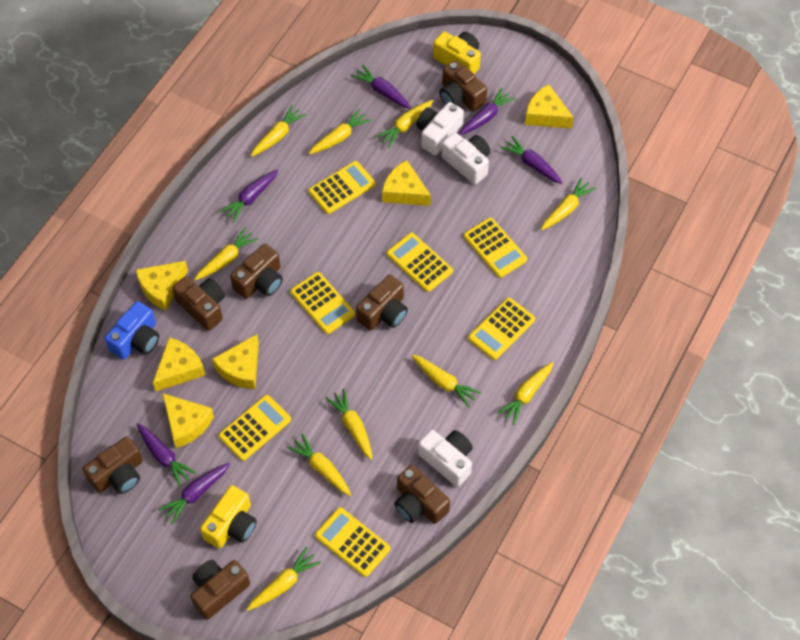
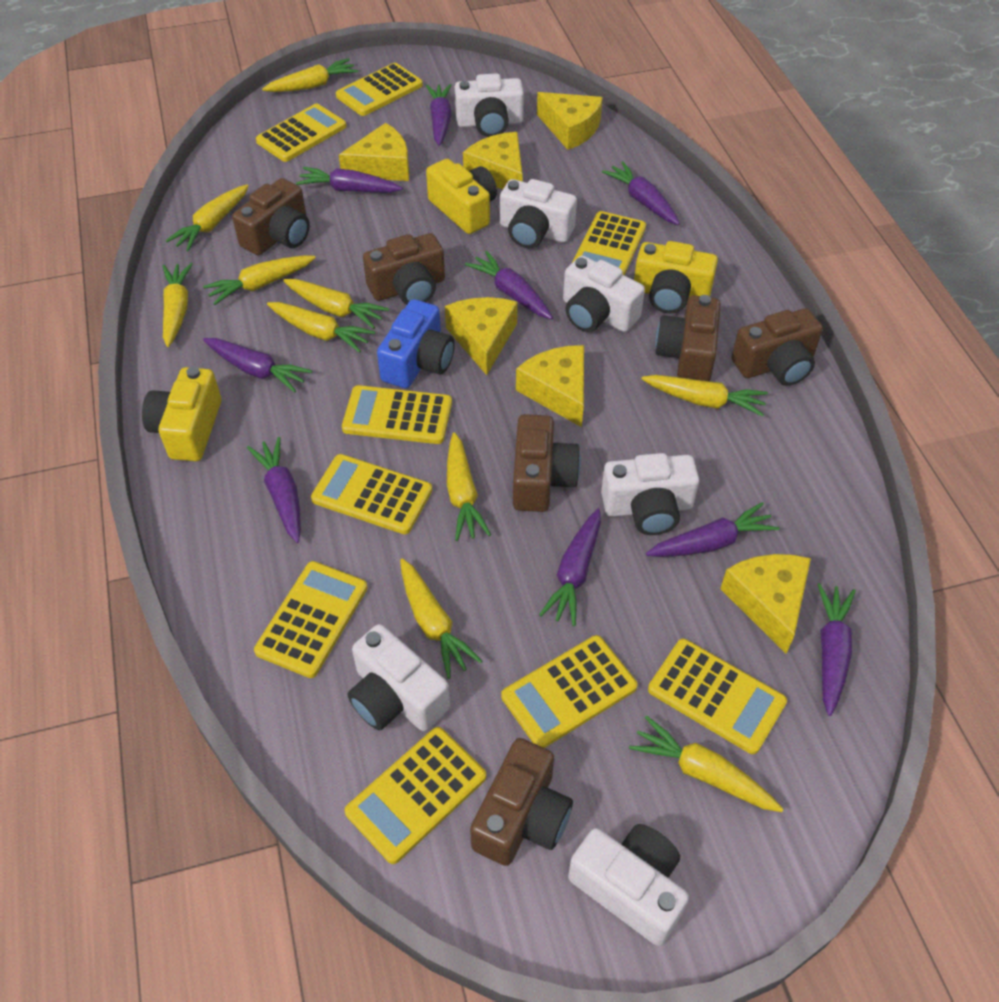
brown camera: 7 -> 6
purple carrot: 6 -> 9
white camera: 3 -> 6
yellow calculator: 7 -> 9
yellow camera: 2 -> 3

